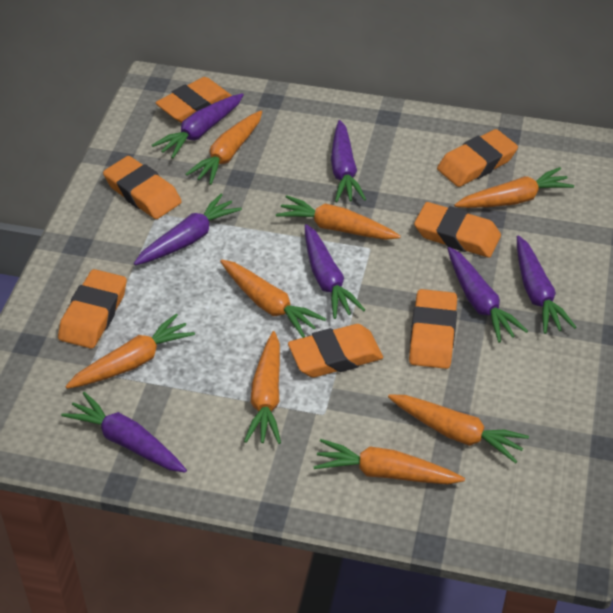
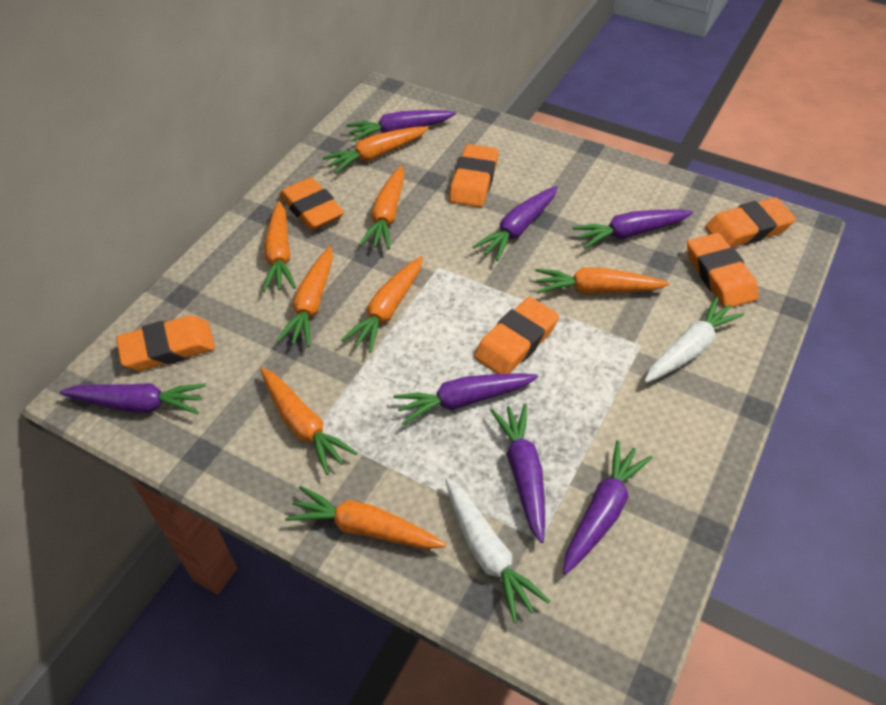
orange eraser: 7 -> 6
white carrot: 0 -> 2

